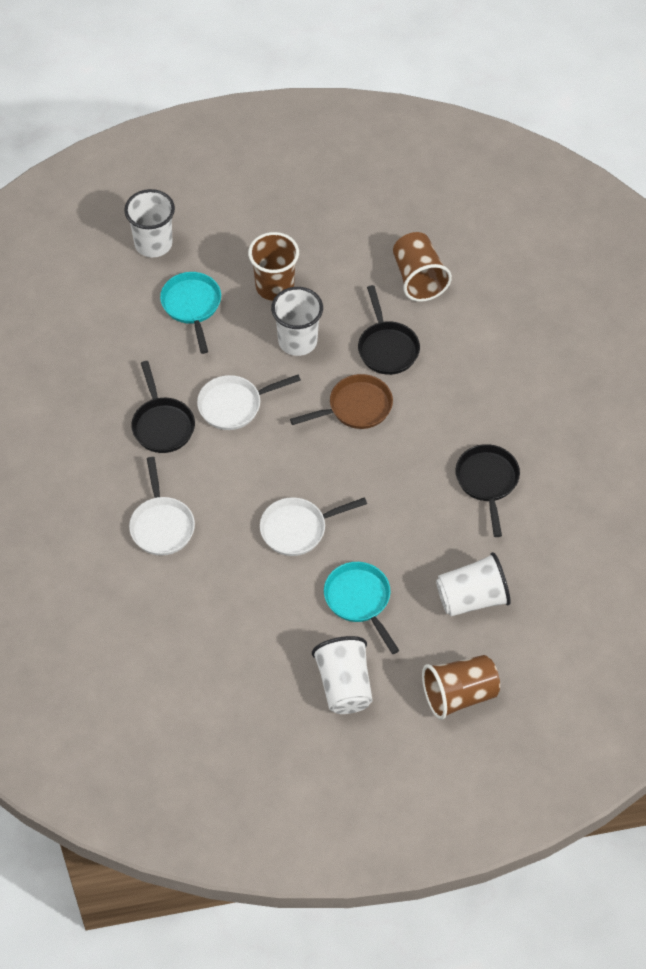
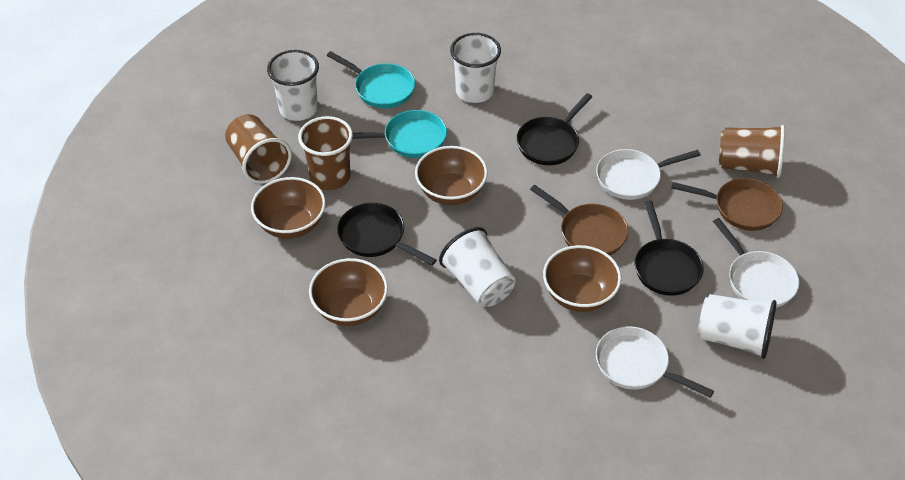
brown bowl: 0 -> 4
brown pan: 1 -> 2

